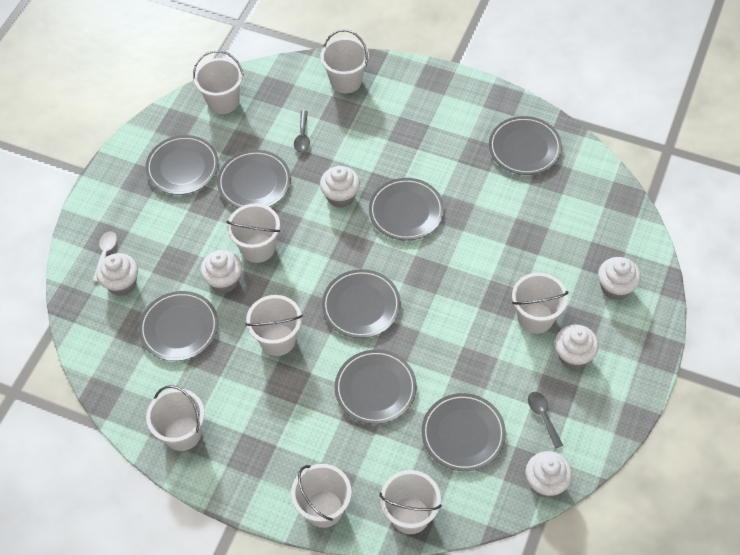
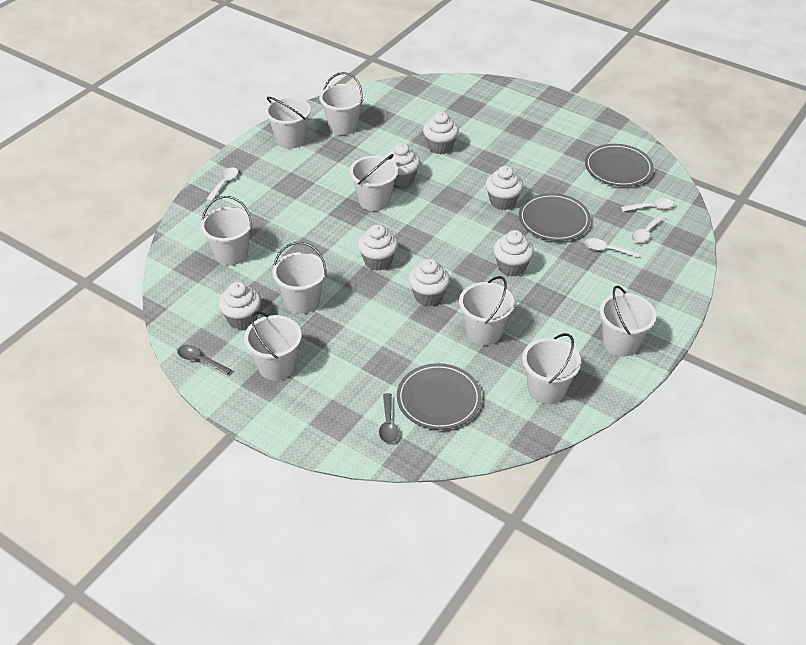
grey plate: 8 -> 3
white bucket: 8 -> 9
white cupcake: 6 -> 7
white spoon: 1 -> 4

